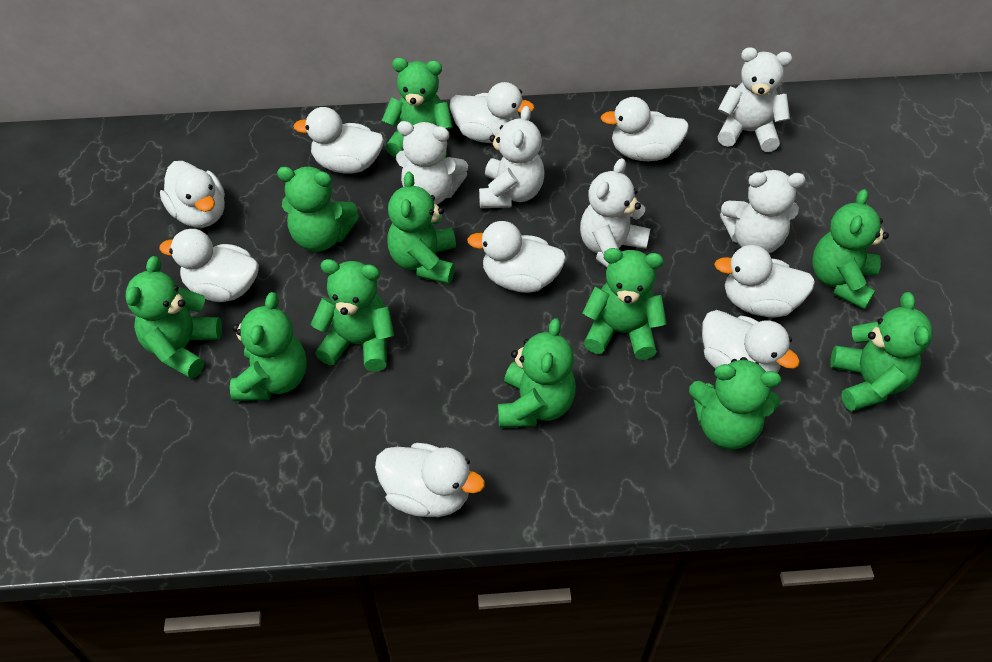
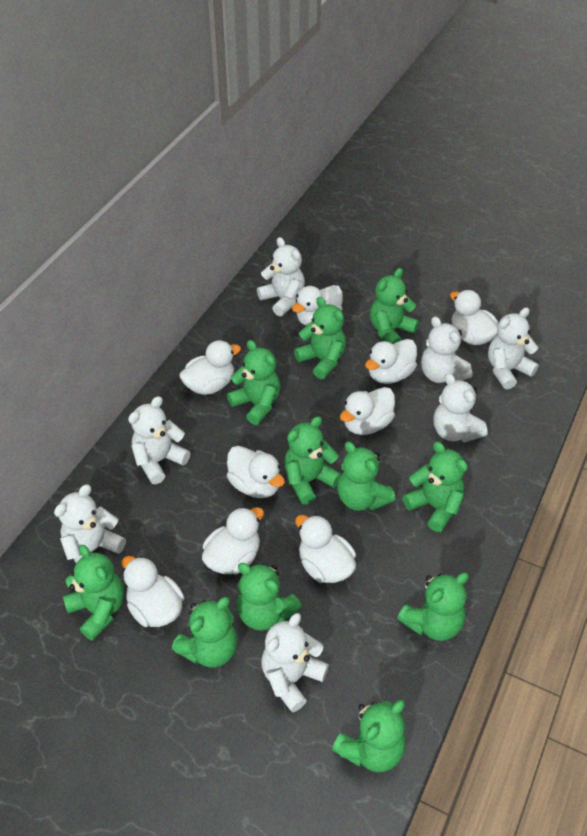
white teddy bear: 5 -> 7

